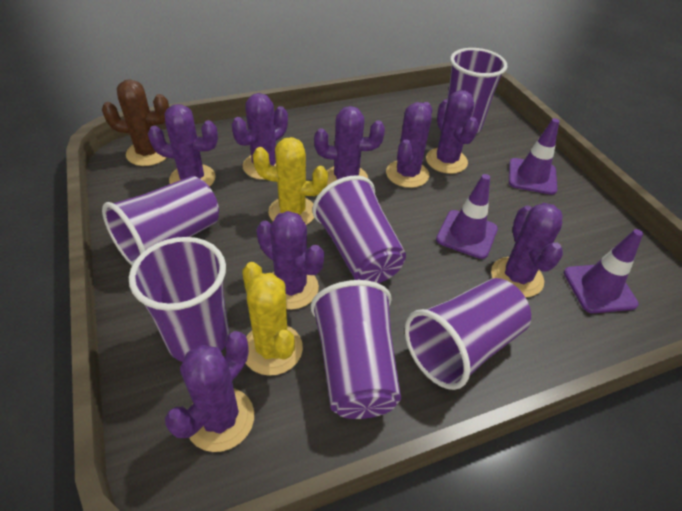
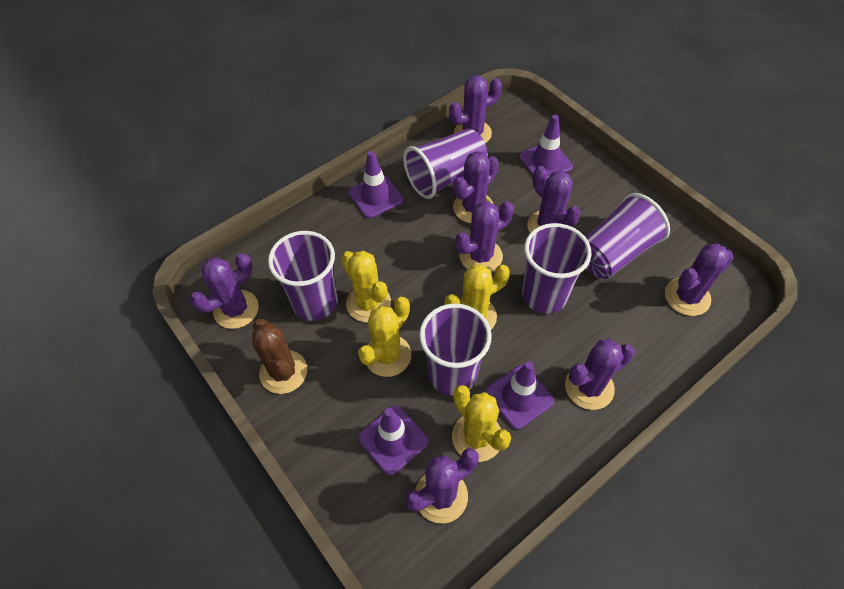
purple cup: 6 -> 5
purple traffic cone: 3 -> 4
yellow cactus: 2 -> 4

